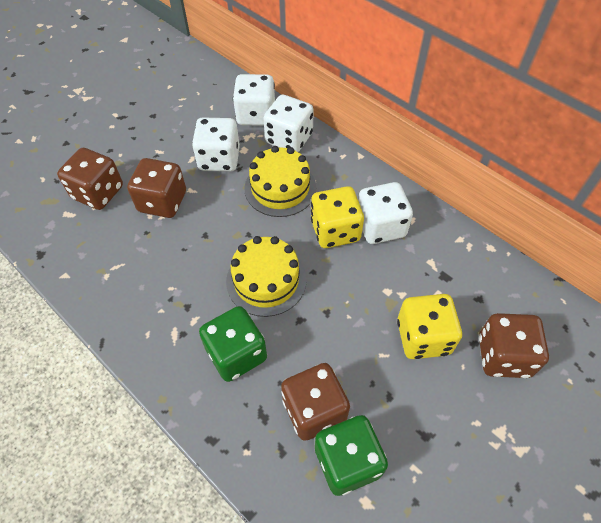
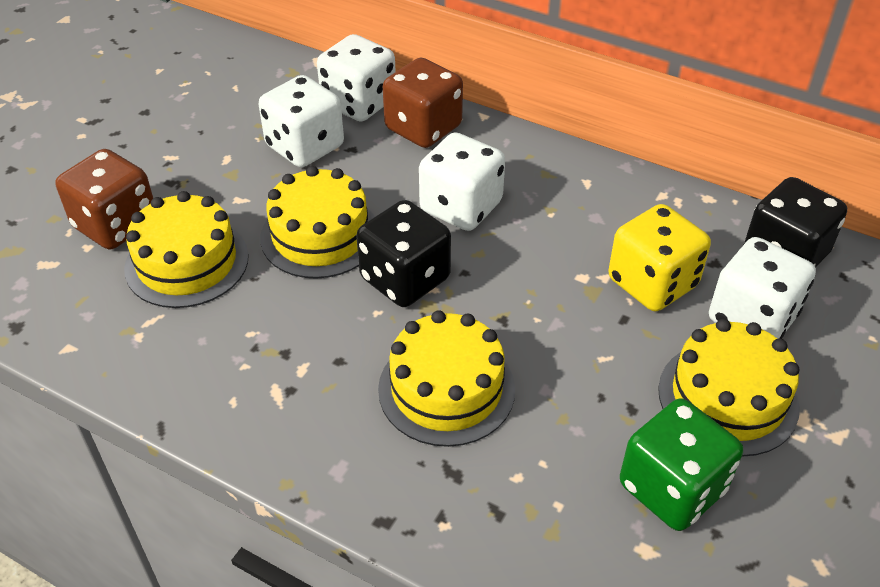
black dice: 0 -> 2
brown dice: 4 -> 2
green dice: 2 -> 1
yellow cake: 2 -> 4
yellow dice: 2 -> 1

